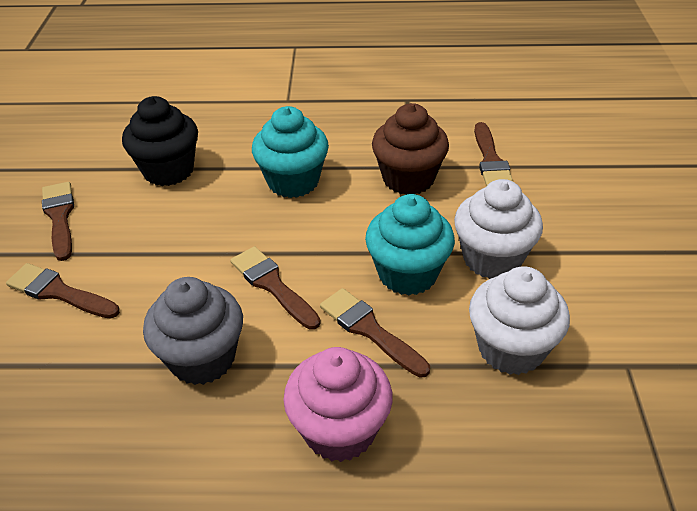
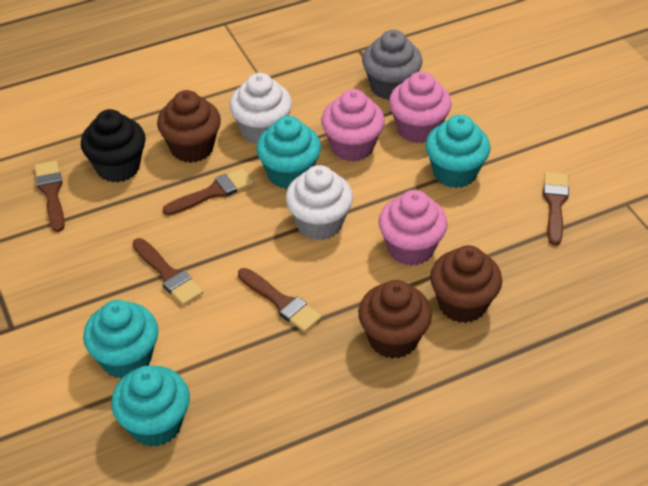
brown cupcake: 1 -> 3
pink cupcake: 1 -> 3
turquoise cupcake: 2 -> 4

